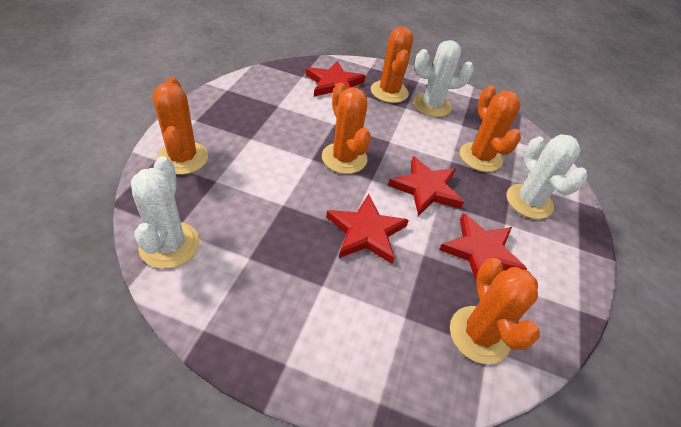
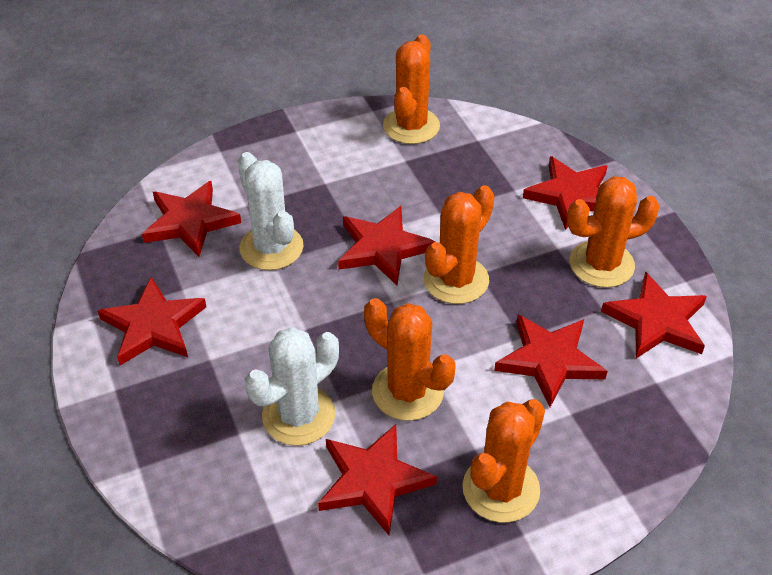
red star: 4 -> 7
white cactus: 3 -> 2

